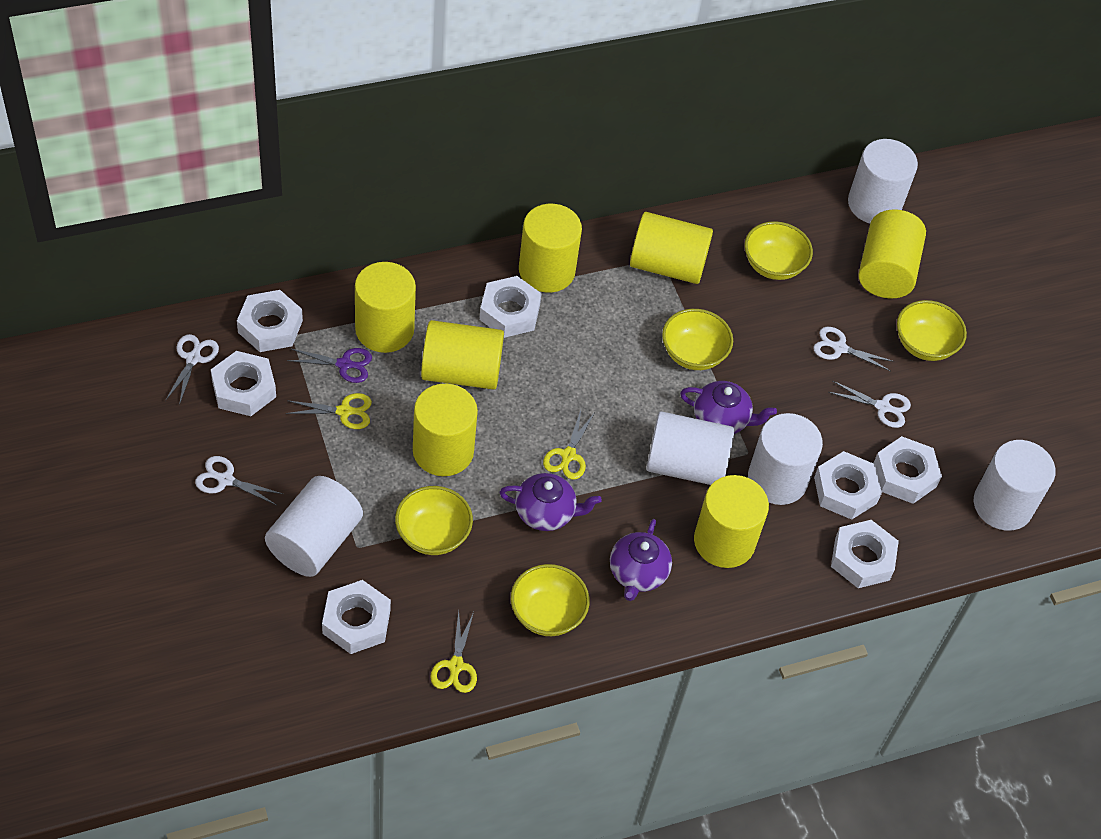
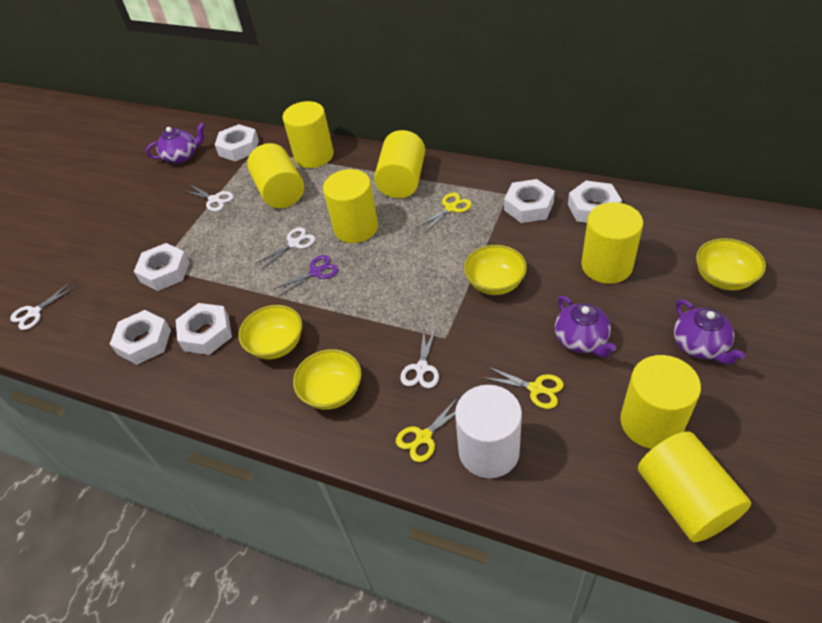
white cylinder: 5 -> 1
white nut: 7 -> 6
yellow bowl: 5 -> 4

